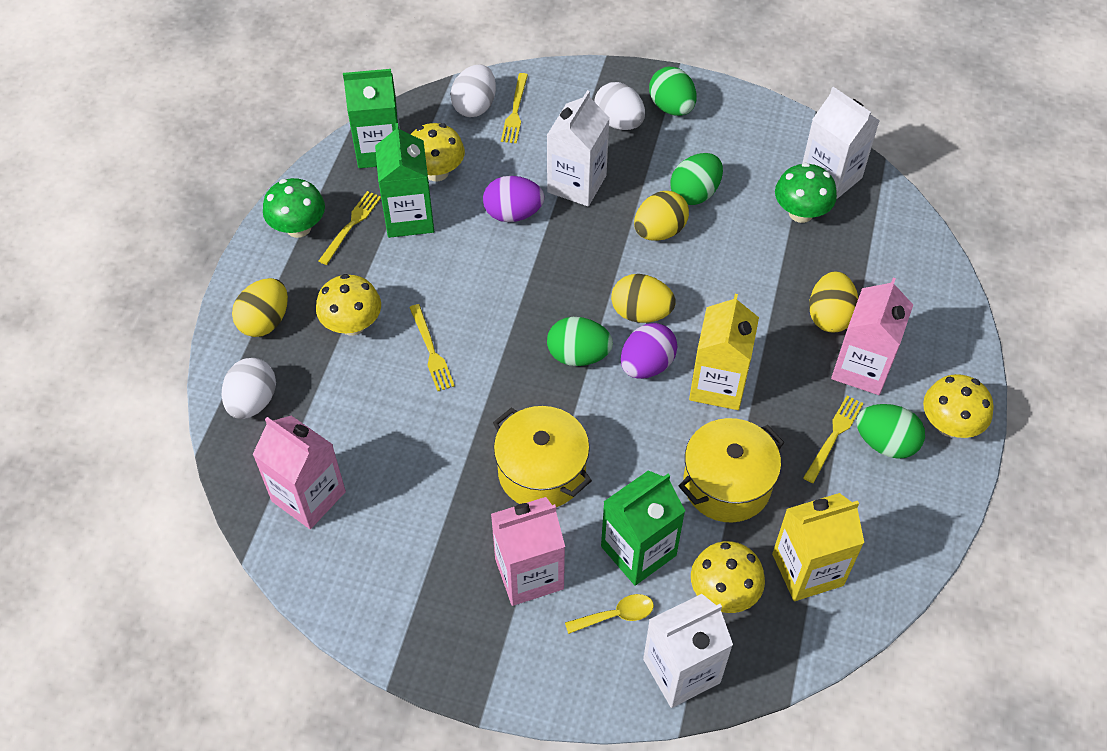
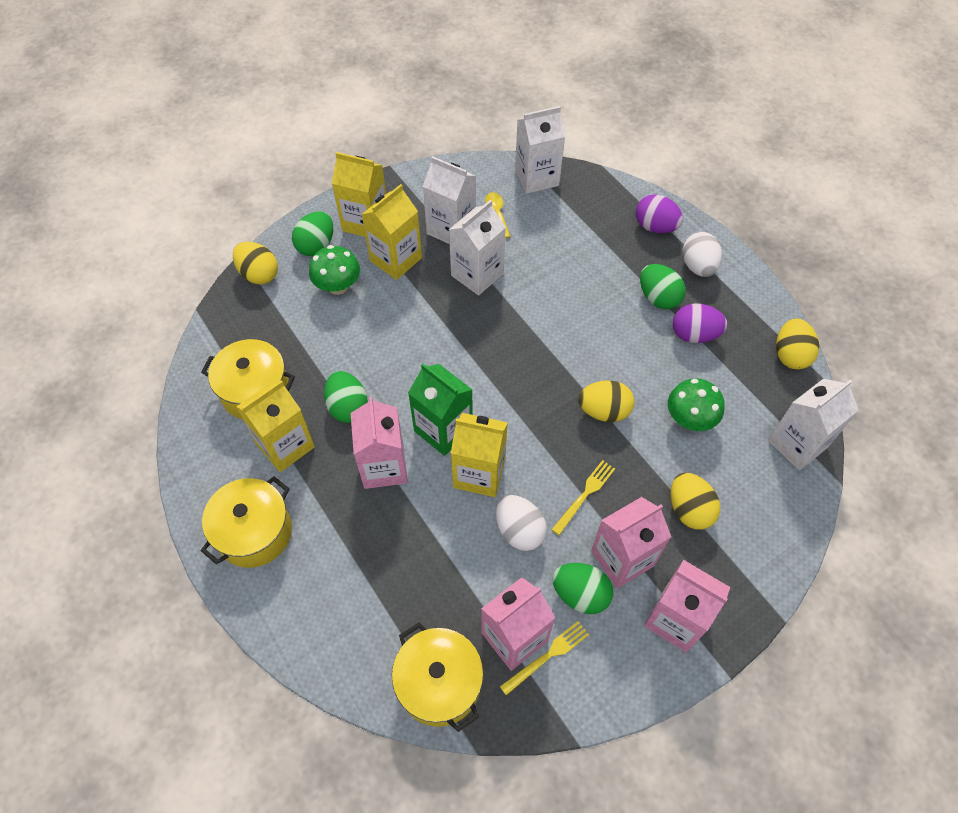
green carton: 3 -> 1
pink carton: 3 -> 4
white carton: 3 -> 4
white egg: 3 -> 2
yellow carton: 2 -> 4
yellow fork: 4 -> 2
yellow mushroom: 4 -> 0
yellow pot: 2 -> 3

